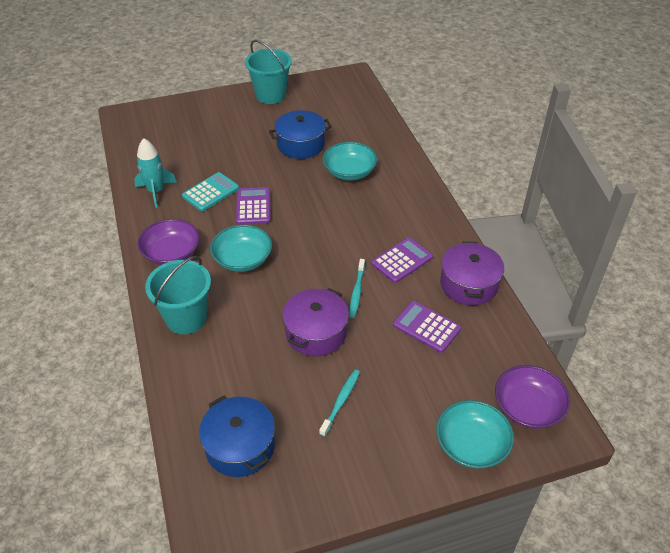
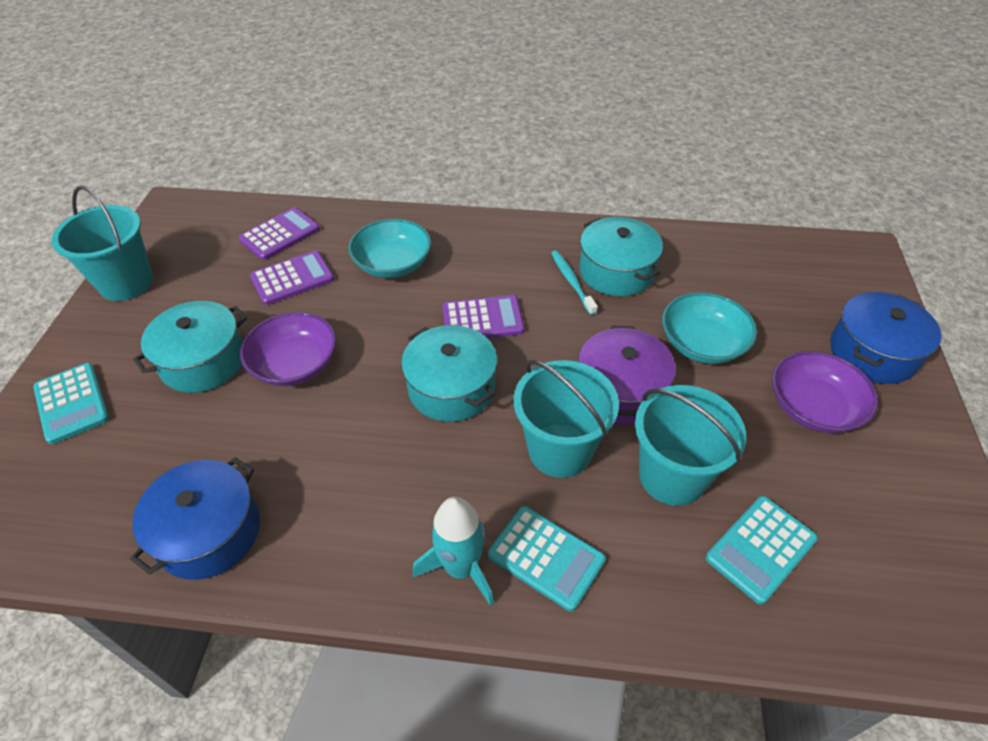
purple pot: 2 -> 1
turquoise bowl: 3 -> 2
turquoise bucket: 2 -> 3
turquoise calculator: 1 -> 3
turquoise pot: 0 -> 3
turquoise toothbrush: 2 -> 1

